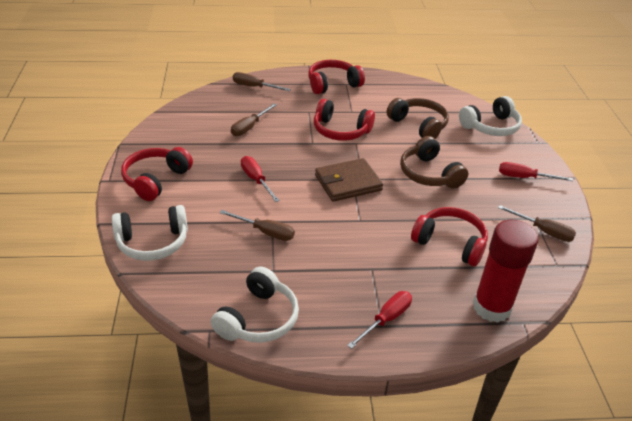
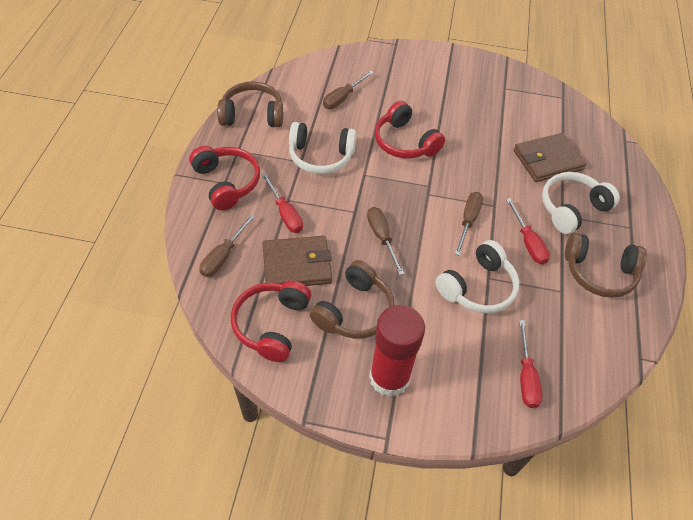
brown headphones: 2 -> 3
brown wallet: 1 -> 2
red headphones: 4 -> 3

